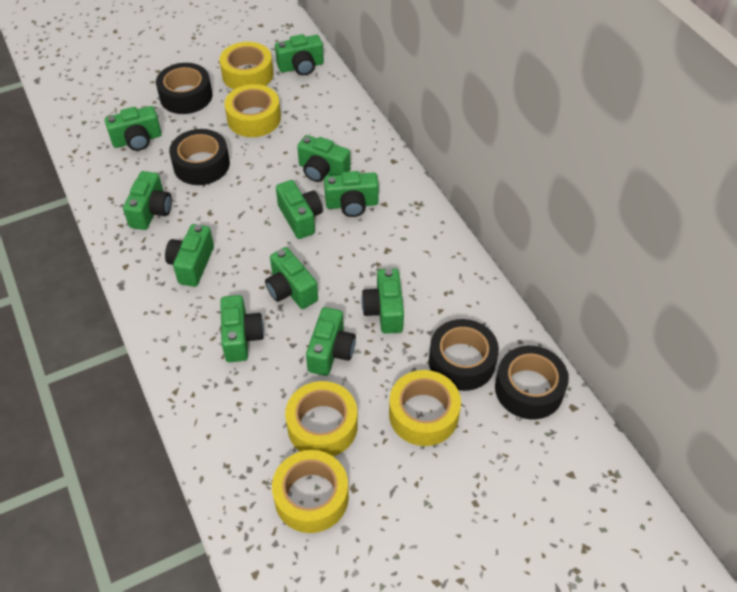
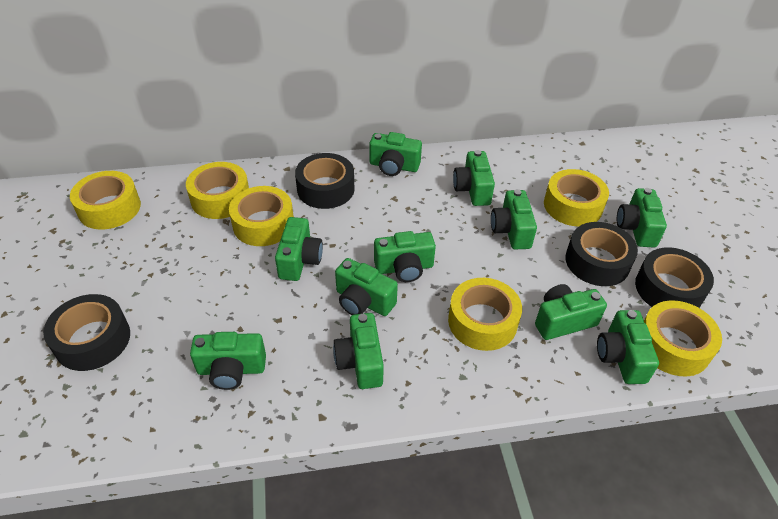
yellow tape: 5 -> 6

